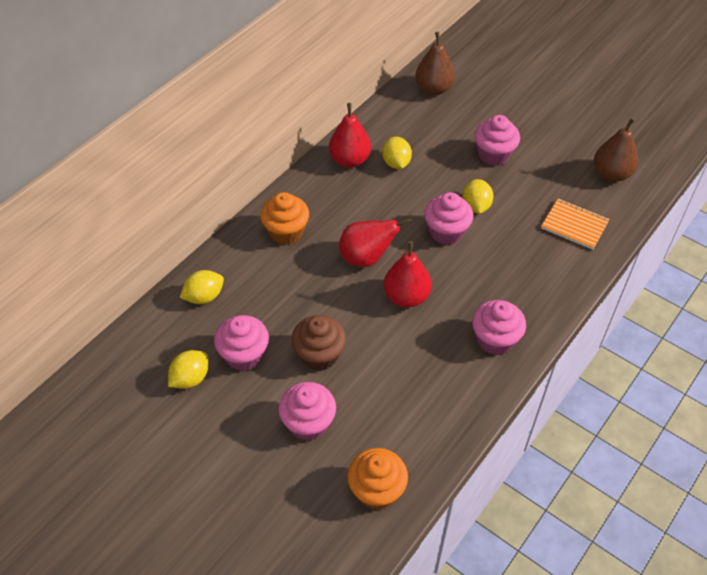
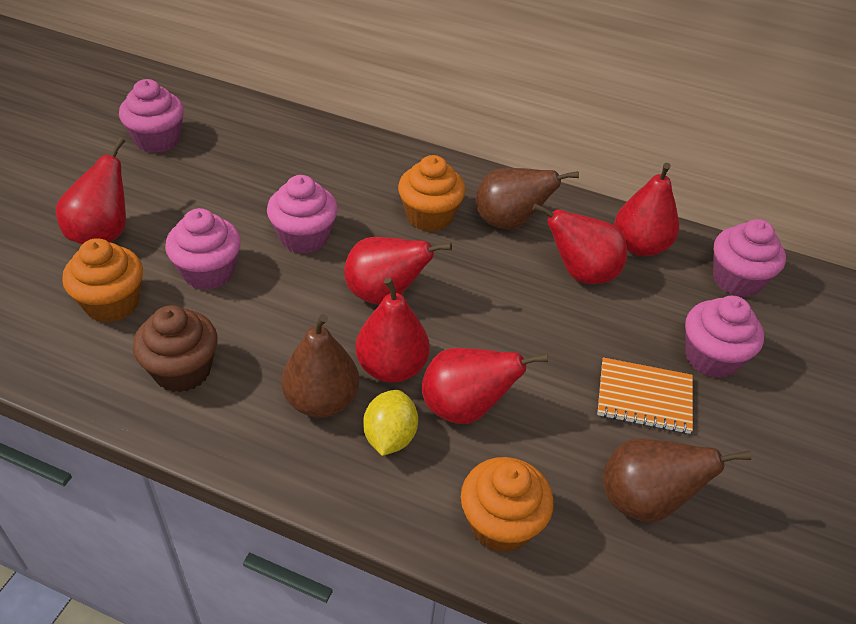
brown pear: 2 -> 3
orange cupcake: 2 -> 3
red pear: 3 -> 6
yellow lemon: 4 -> 1

